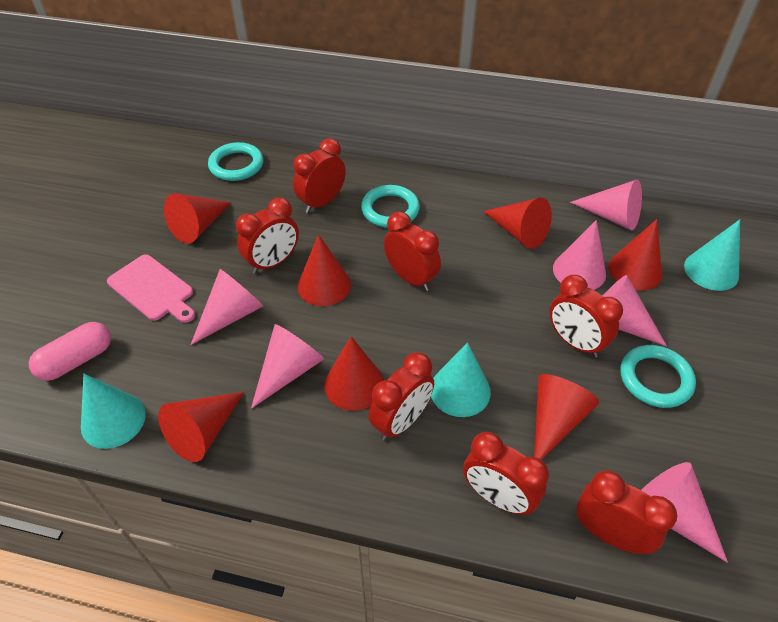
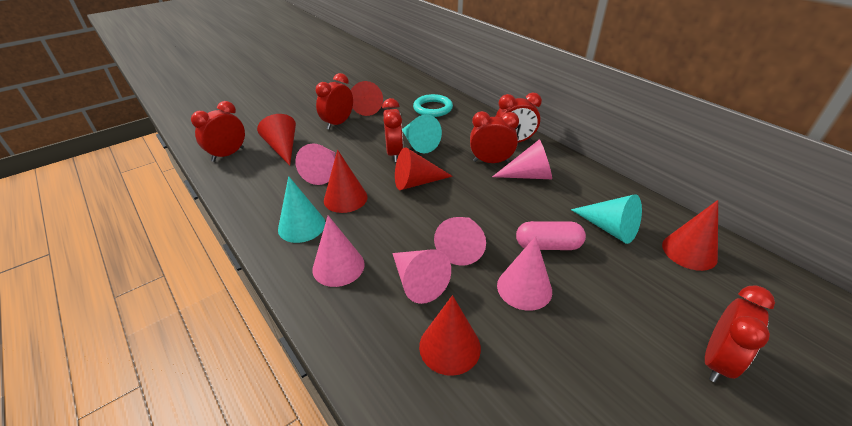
pink cutting board: 1 -> 0
red clock: 7 -> 6
red cone: 7 -> 6
turquoise ring: 3 -> 1

